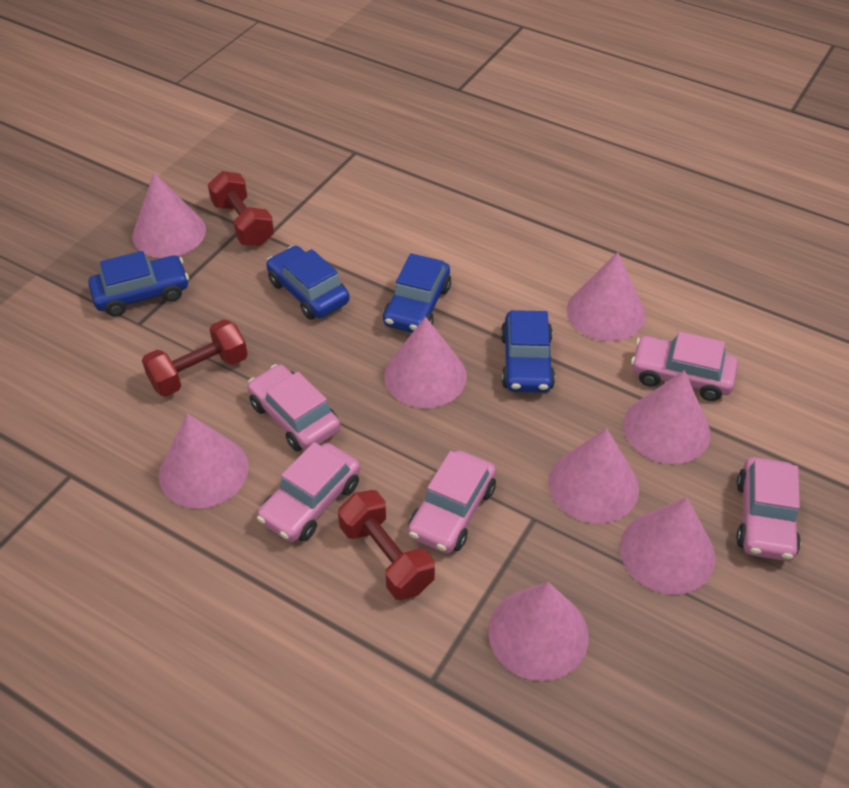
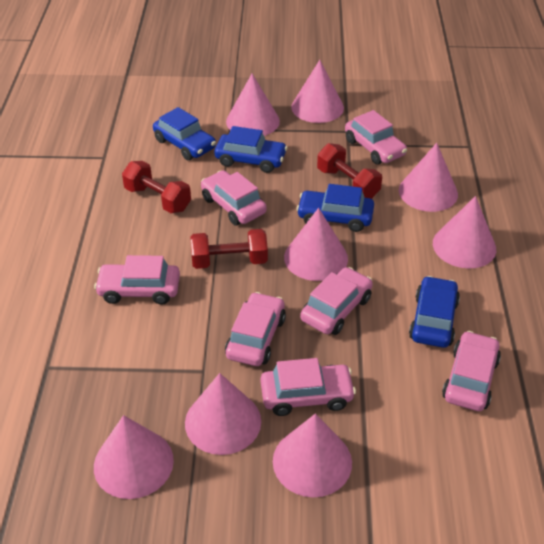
pink car: 5 -> 7

